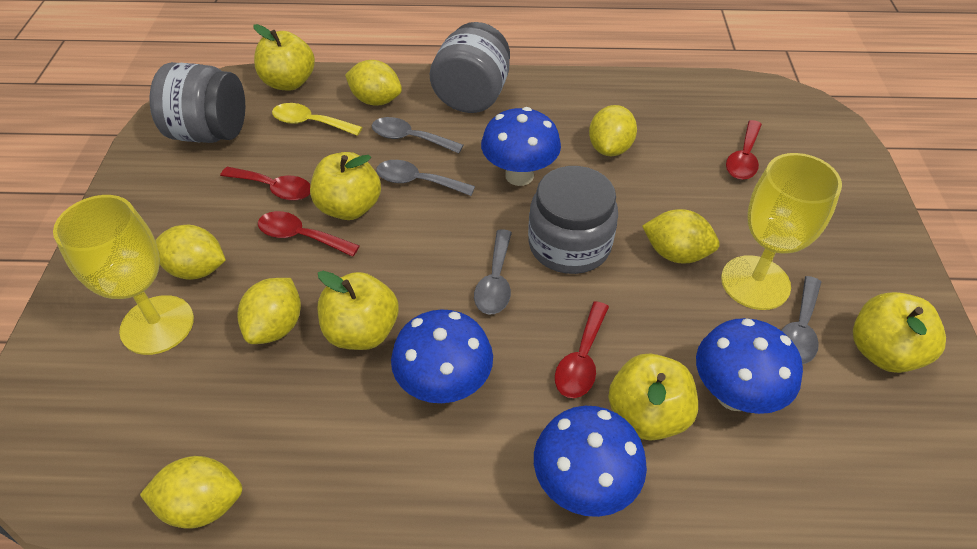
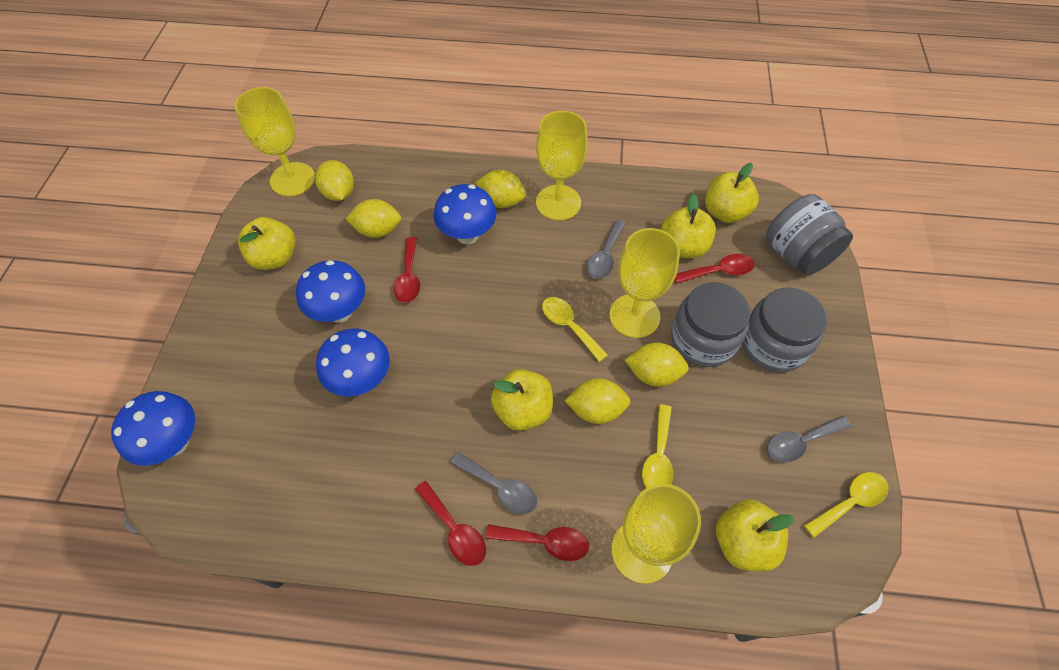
grey spoon: 4 -> 3
yellow goblet: 2 -> 4
yellow lemon: 6 -> 5
yellow spoon: 1 -> 3

